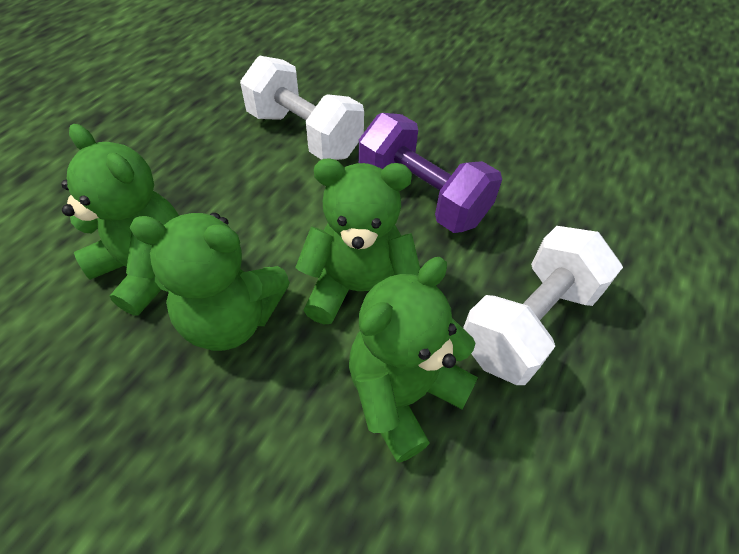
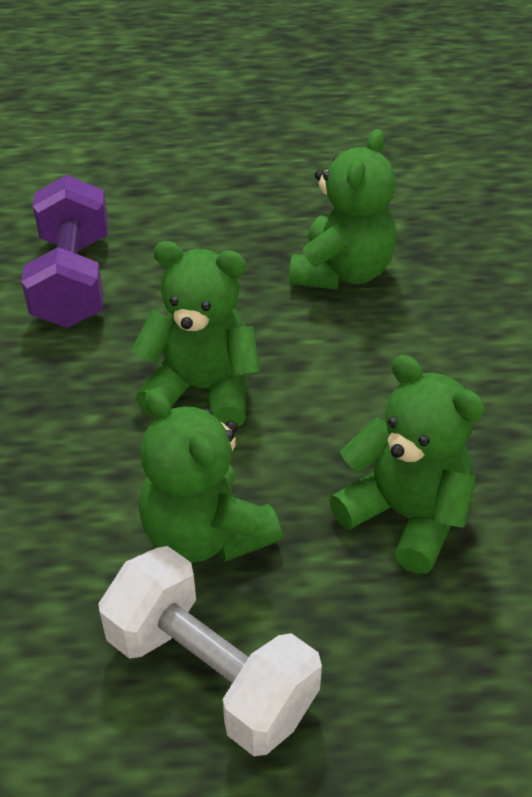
white dumbbell: 2 -> 1

